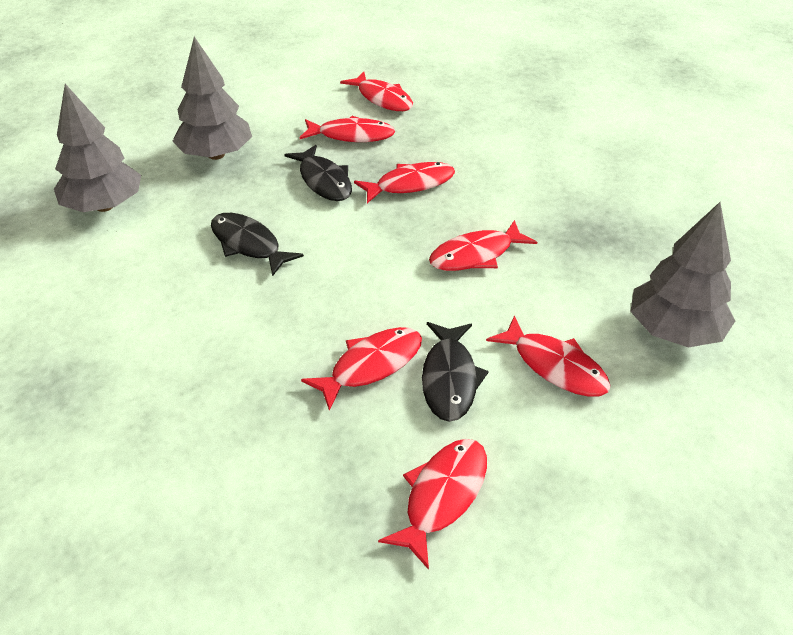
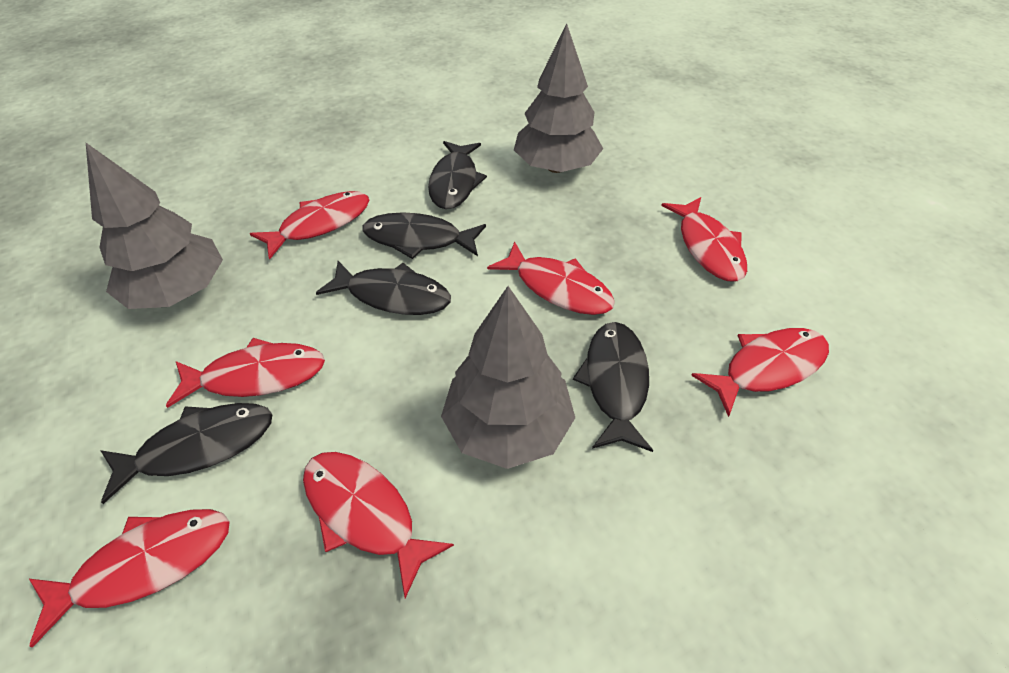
black fish: 3 -> 5

